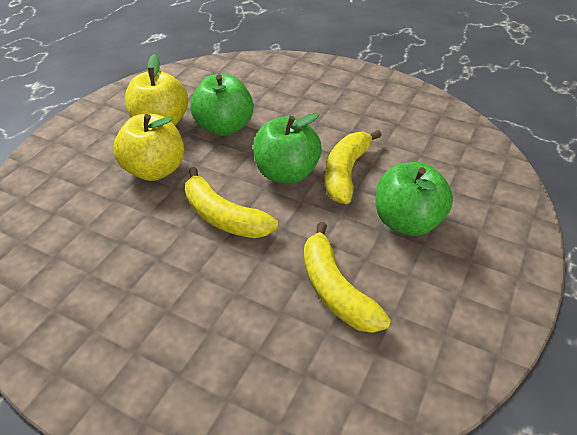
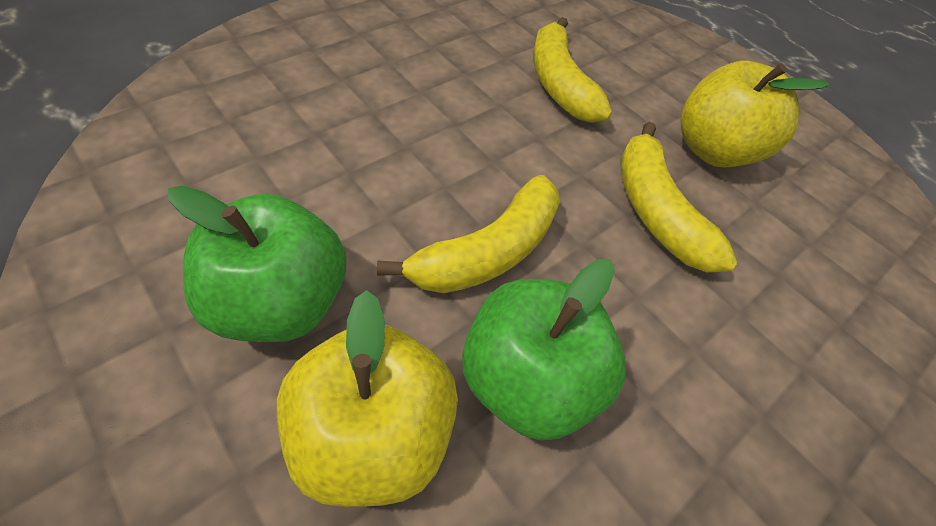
green apple: 3 -> 2

